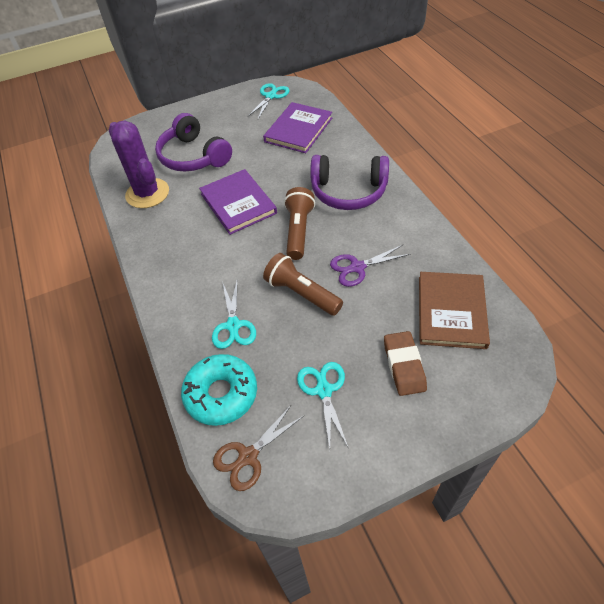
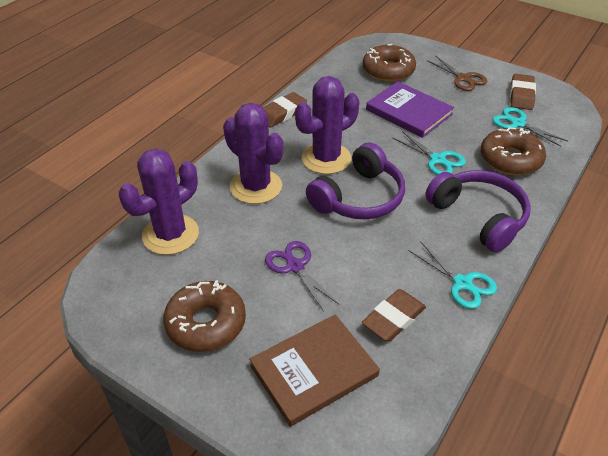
brown donut: 0 -> 3
brown eraser: 1 -> 3
brown flashlight: 2 -> 0
purple book: 2 -> 1
purple cactus: 1 -> 3
turquoise donut: 1 -> 0

